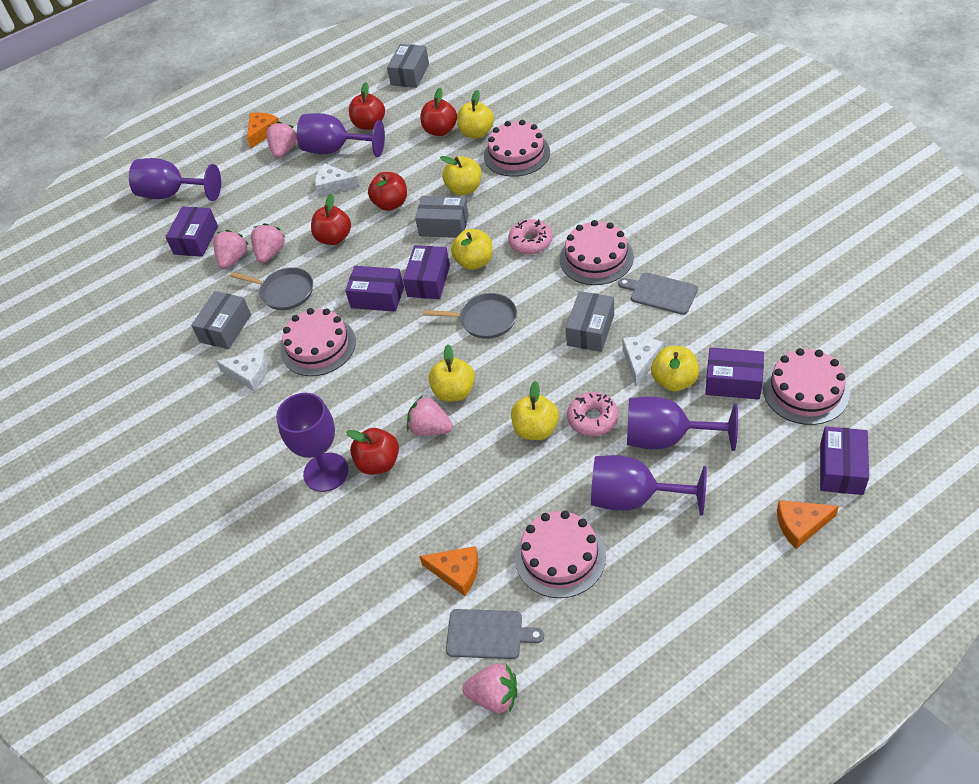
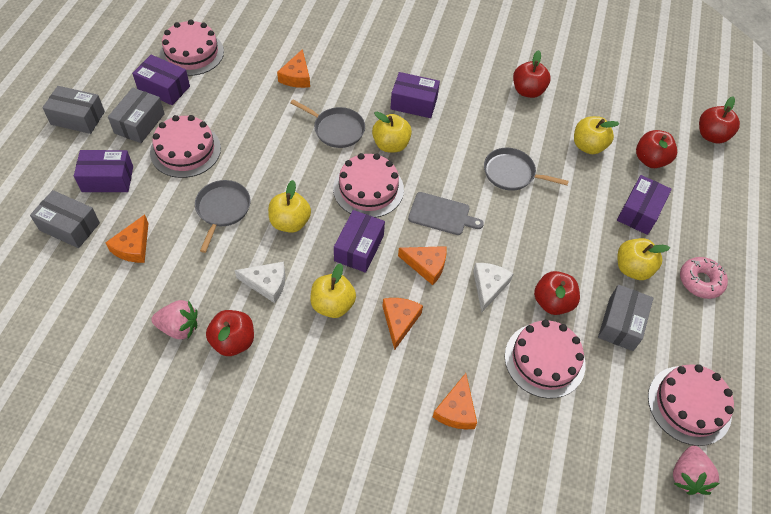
grey cutting board: 2 -> 1
grey pan: 2 -> 3
orange cheese: 3 -> 5
pink donut: 2 -> 1
pink strawberry: 5 -> 2
purple goblet: 5 -> 0
white cheese: 3 -> 2
yellow apple: 6 -> 5

